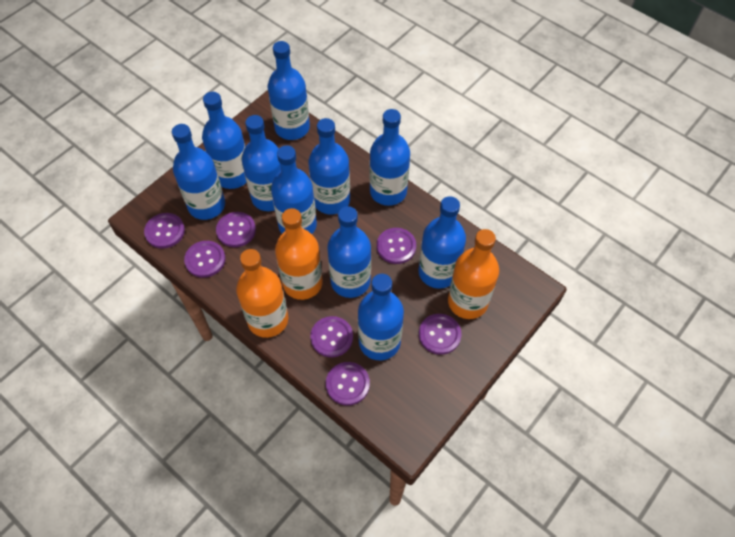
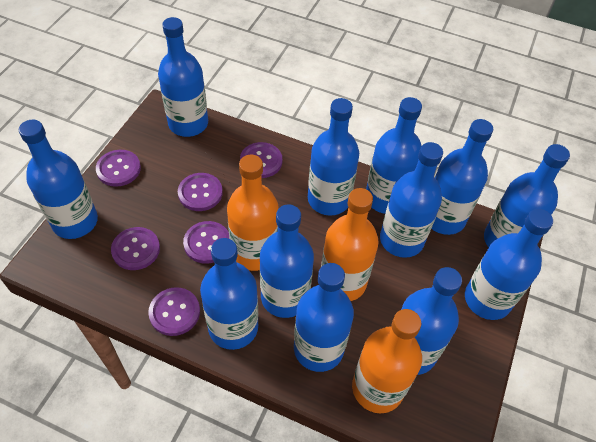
blue bottle: 10 -> 12
purple button: 7 -> 6

